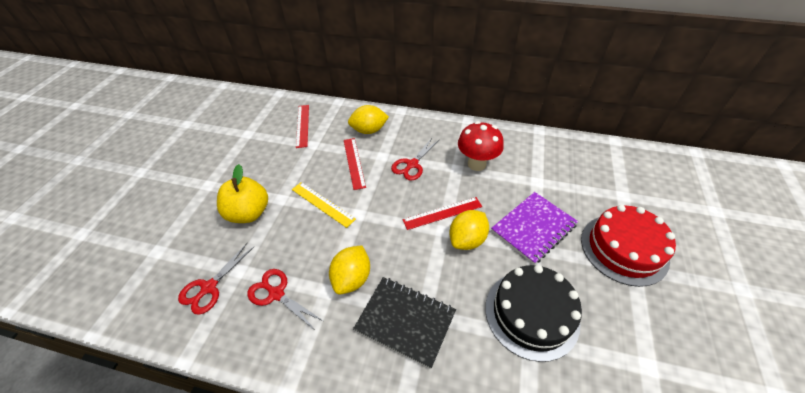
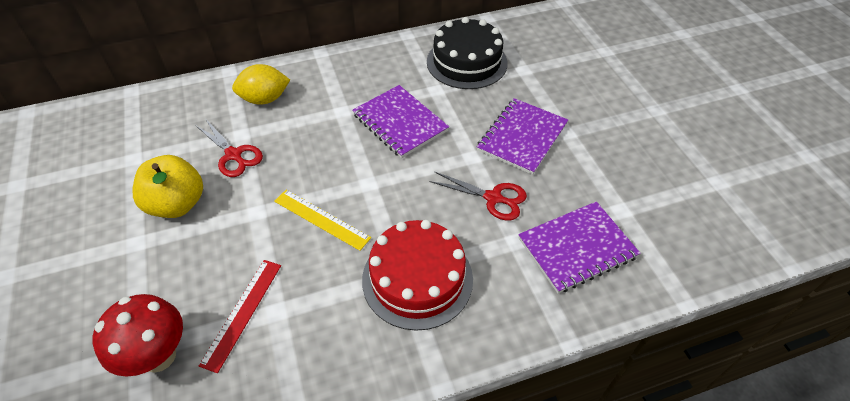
black notebook: 1 -> 0
purple notebook: 1 -> 3
red ruler: 3 -> 1
red scissors: 3 -> 2
yellow lemon: 3 -> 1

